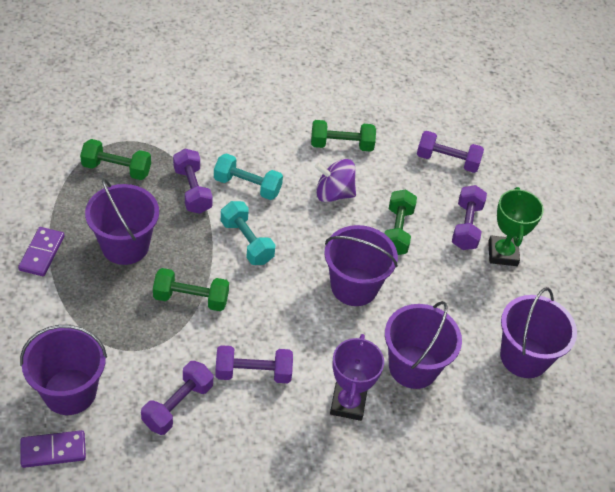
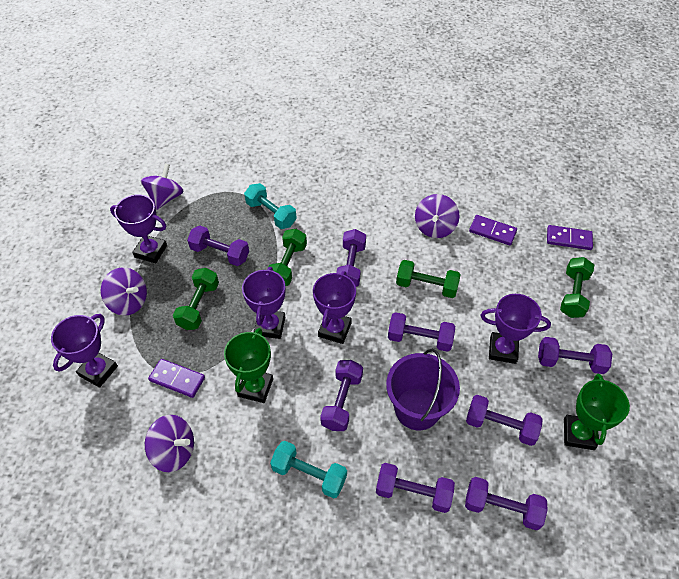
green trophy: 1 -> 2
purple bucket: 5 -> 1
purple domino: 2 -> 3
purple dumbbell: 5 -> 8
purple spinning top: 1 -> 4
purple trophy: 1 -> 5

